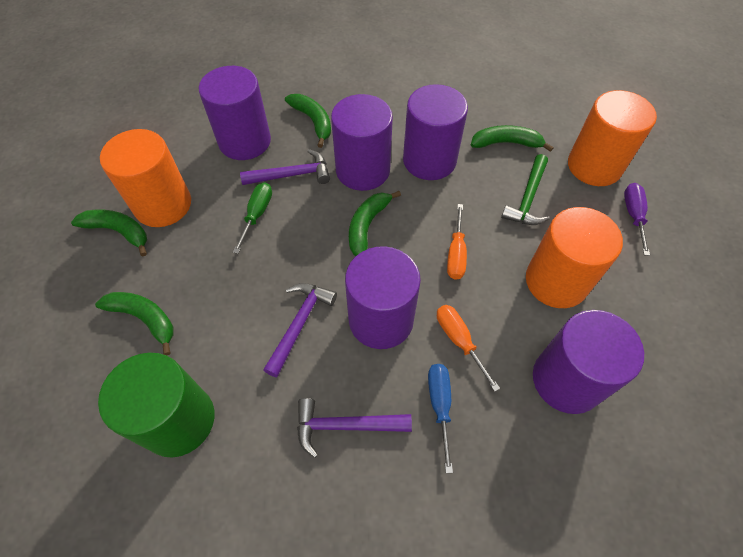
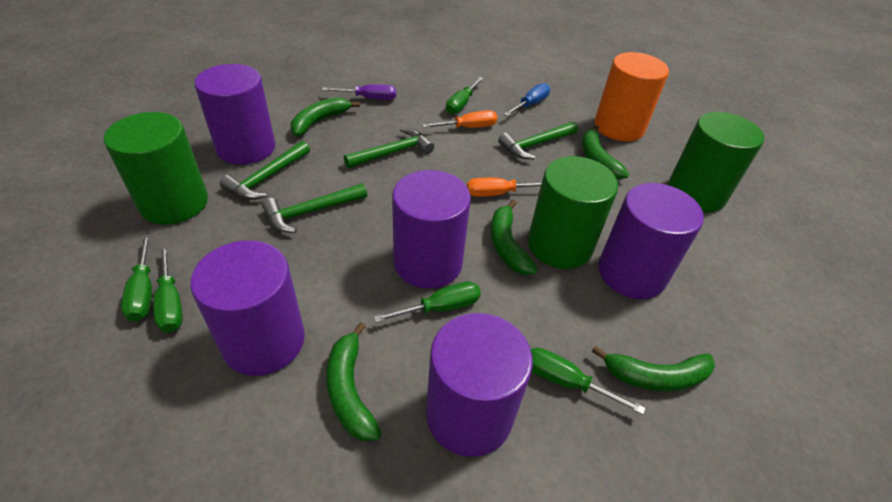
green cylinder: 1 -> 3
green hammer: 1 -> 4
green screwdriver: 1 -> 5
orange cylinder: 3 -> 1
purple hammer: 3 -> 0

